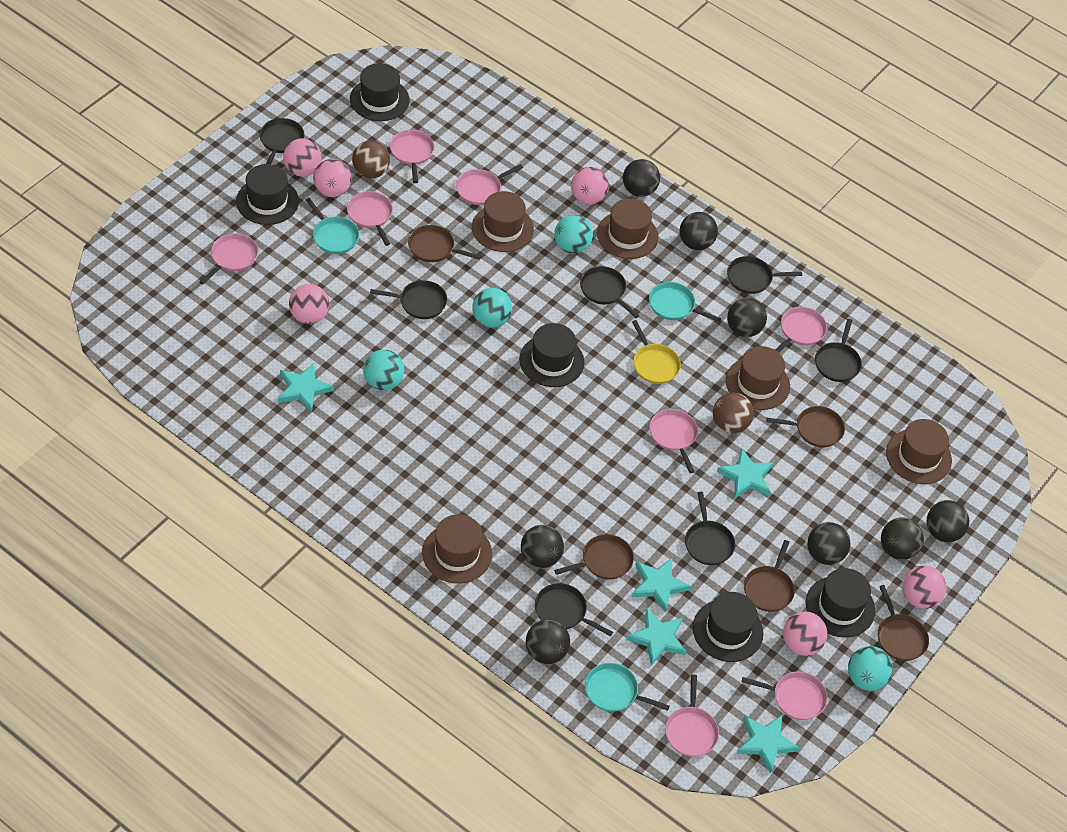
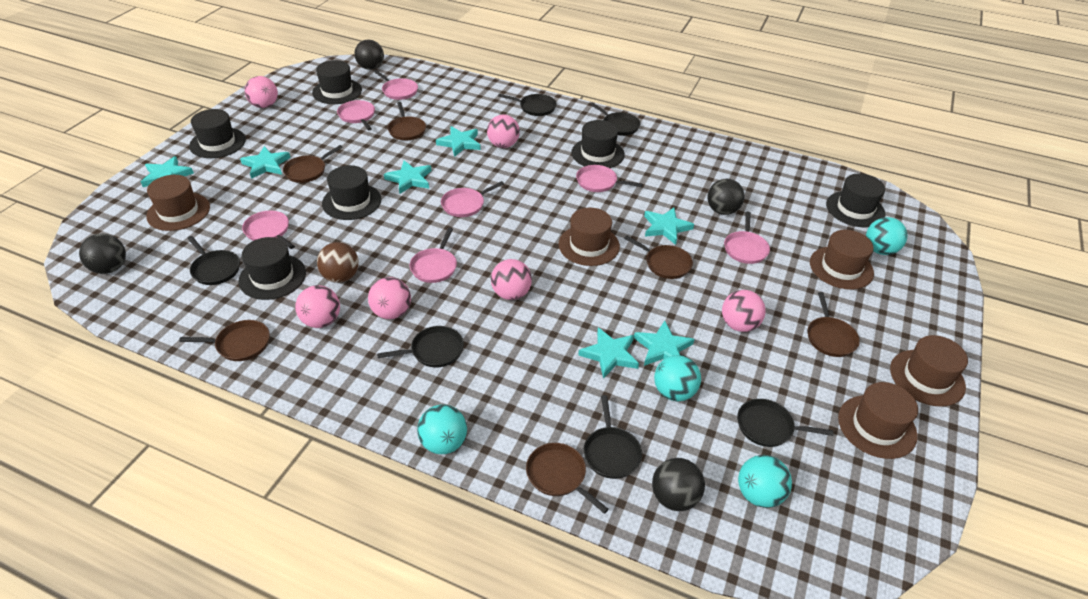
black ball: 8 -> 4
black hat: 5 -> 6
black pan: 7 -> 6
brown ball: 2 -> 1
brown pan: 5 -> 6
pink pan: 8 -> 7
turquoise pan: 3 -> 0
turquoise star: 5 -> 7
yellow pan: 1 -> 0

